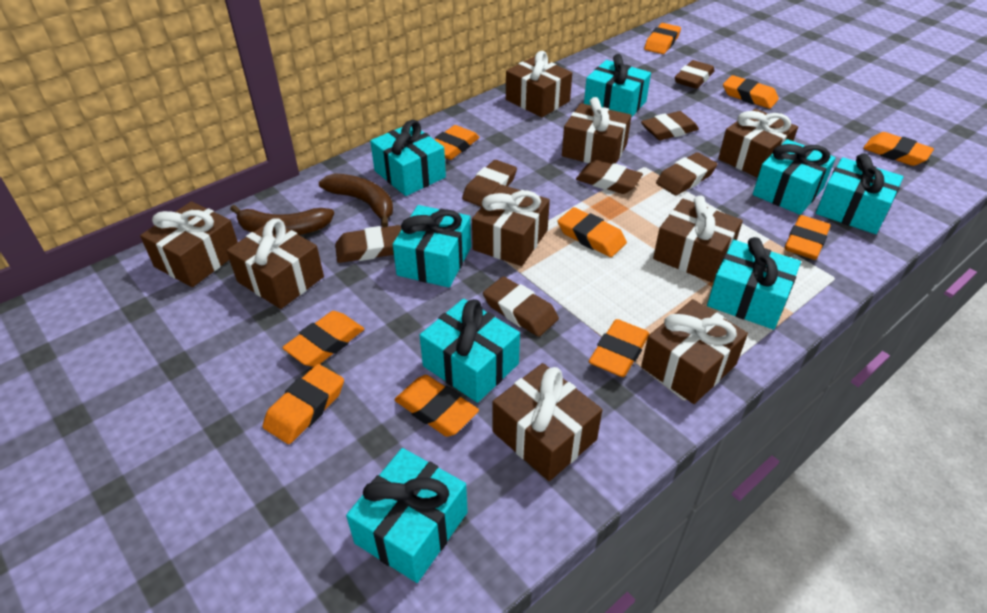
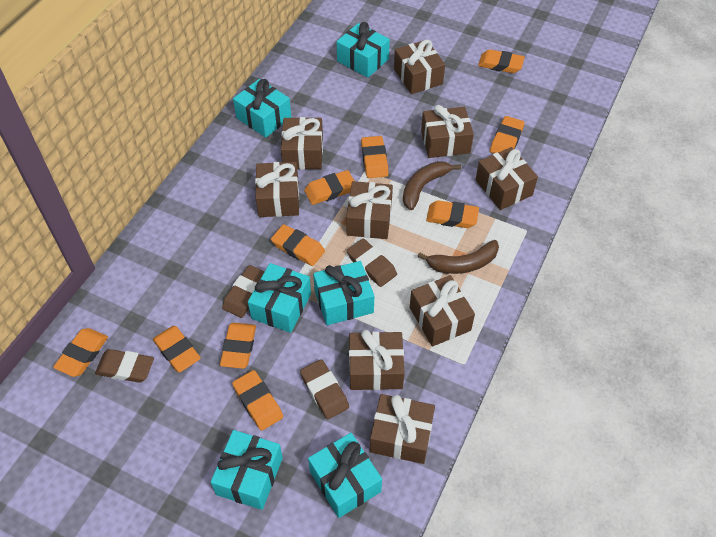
brown eraser: 7 -> 4
turquoise gift: 8 -> 6

